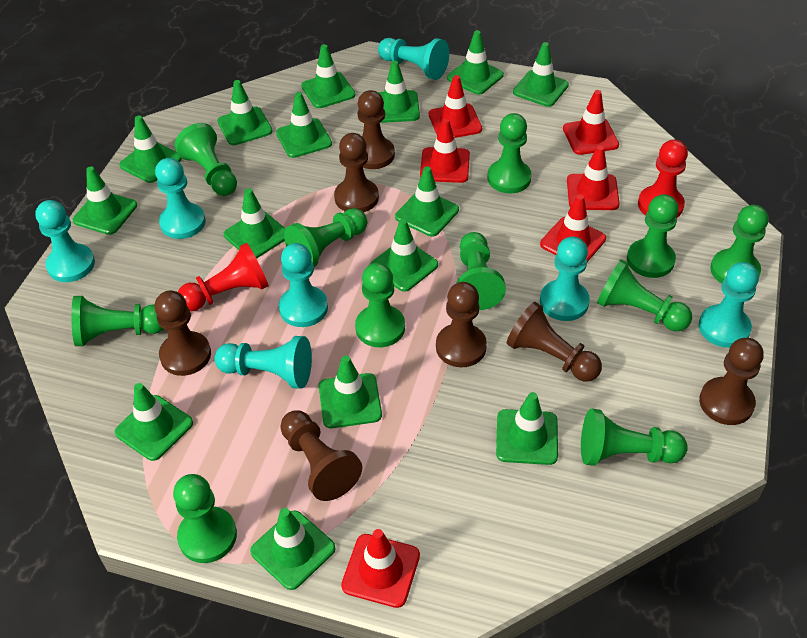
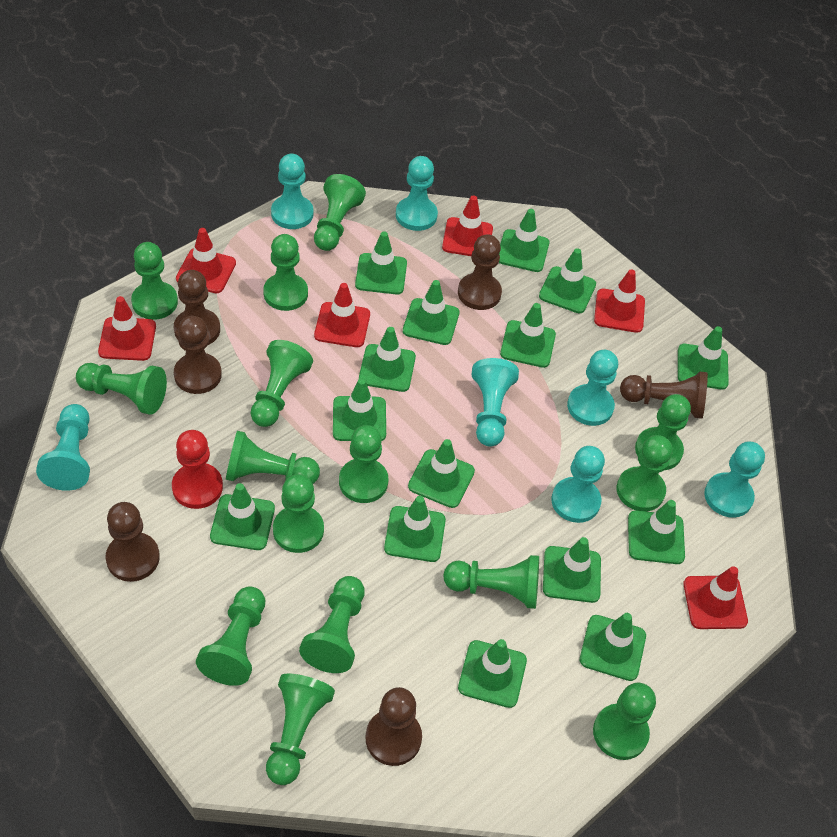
brown pawn: 7 -> 6
green pawn: 11 -> 15
red pawn: 2 -> 1

